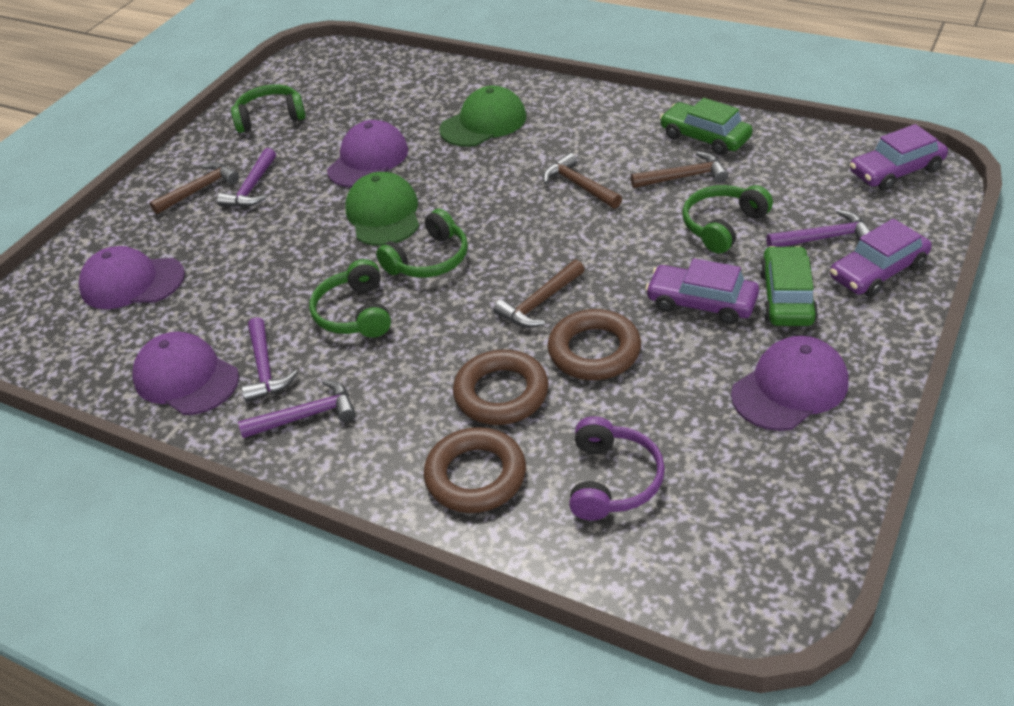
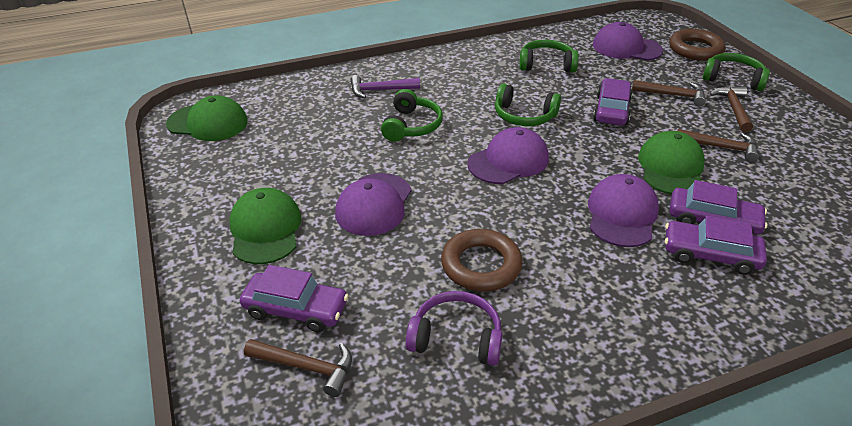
brown ring: 3 -> 2
green cap: 2 -> 3
green car: 2 -> 0
purple car: 3 -> 4
purple hammer: 4 -> 1

